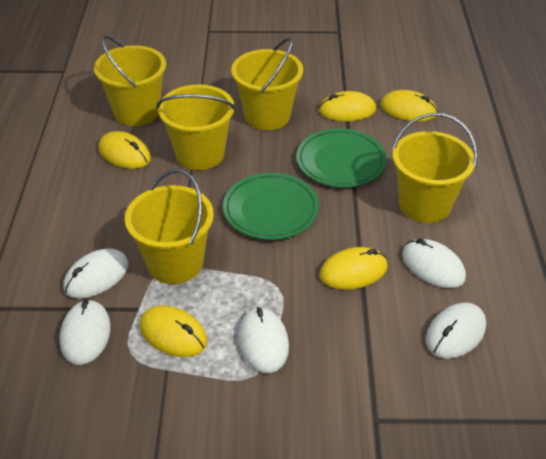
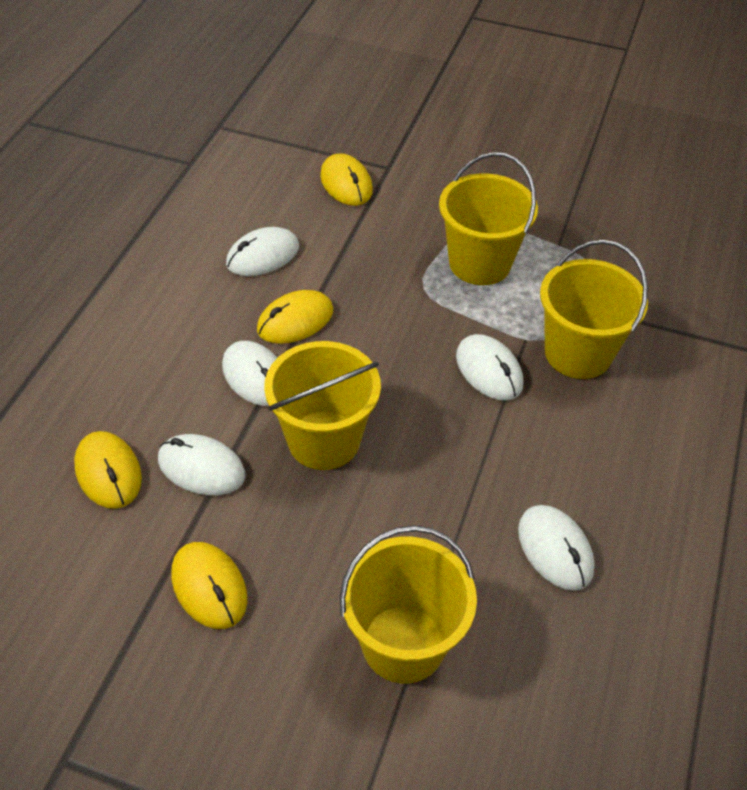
green plate: 2 -> 0
yellow bucket: 5 -> 4
yellow mouse: 5 -> 4

